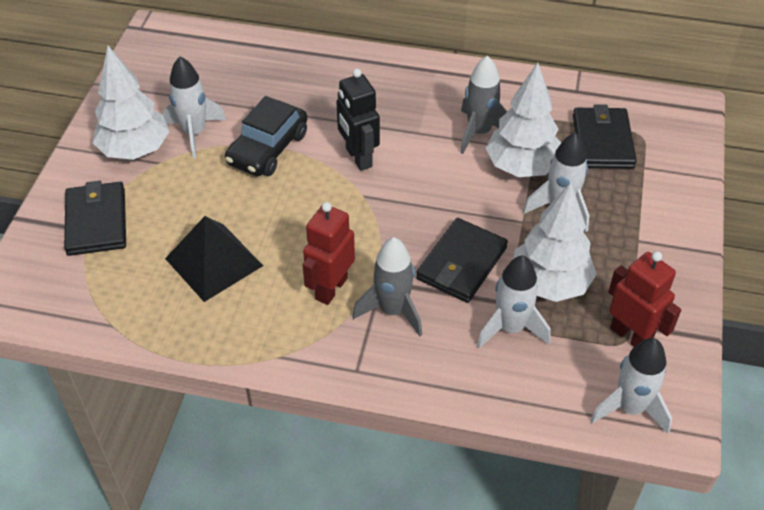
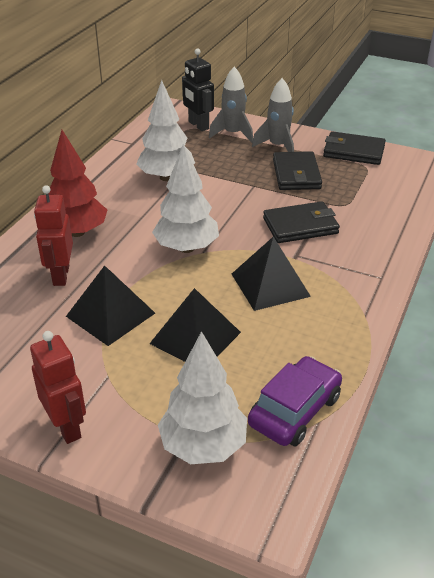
black car: 1 -> 0
black pyramid: 1 -> 3
purple car: 0 -> 1
red tree: 0 -> 1
white rocket: 4 -> 0

